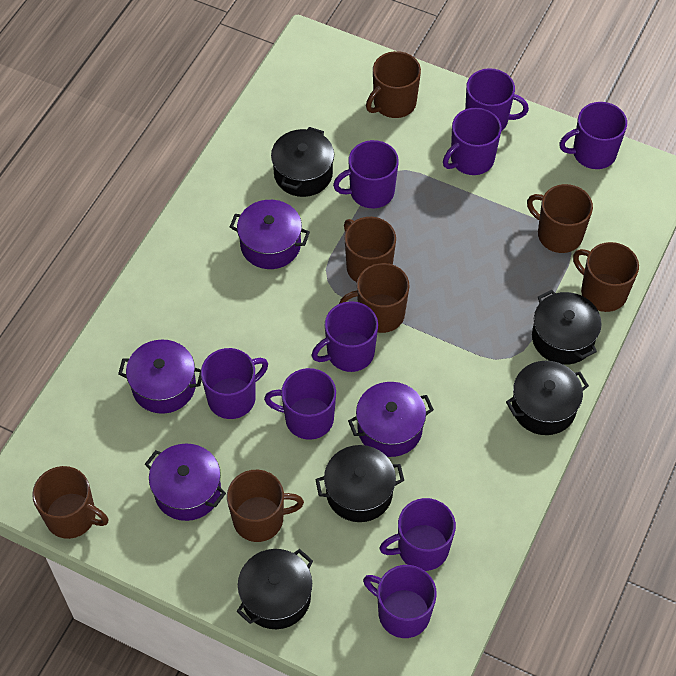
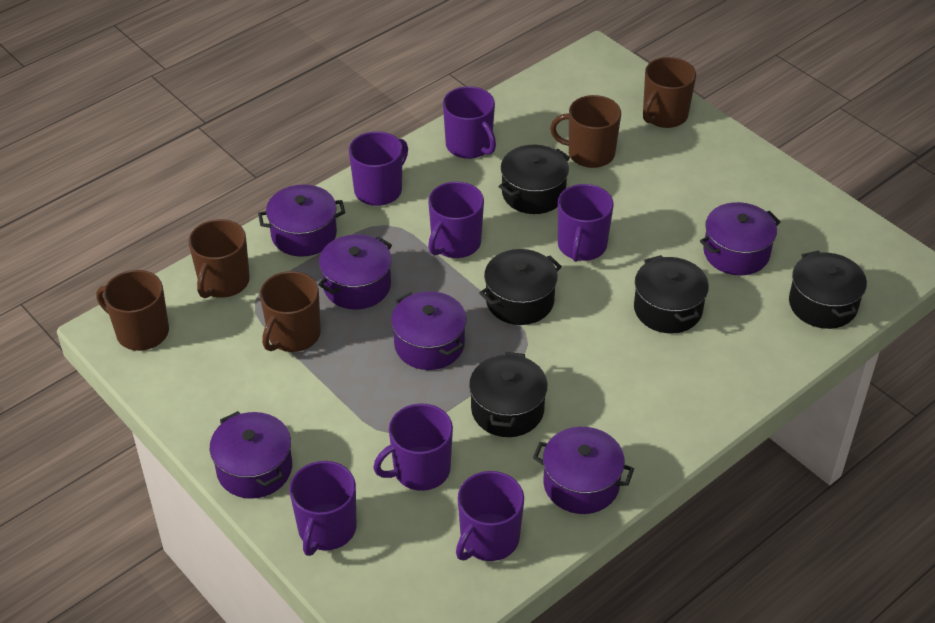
brown mug: 7 -> 5
purple mug: 9 -> 7
purple pot: 4 -> 6

